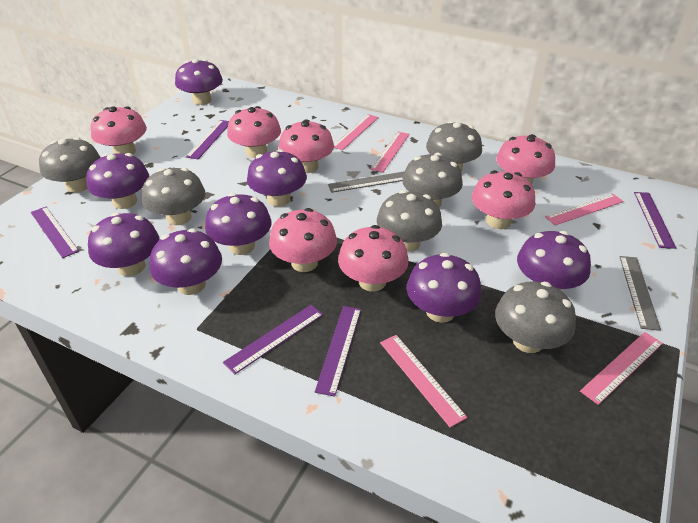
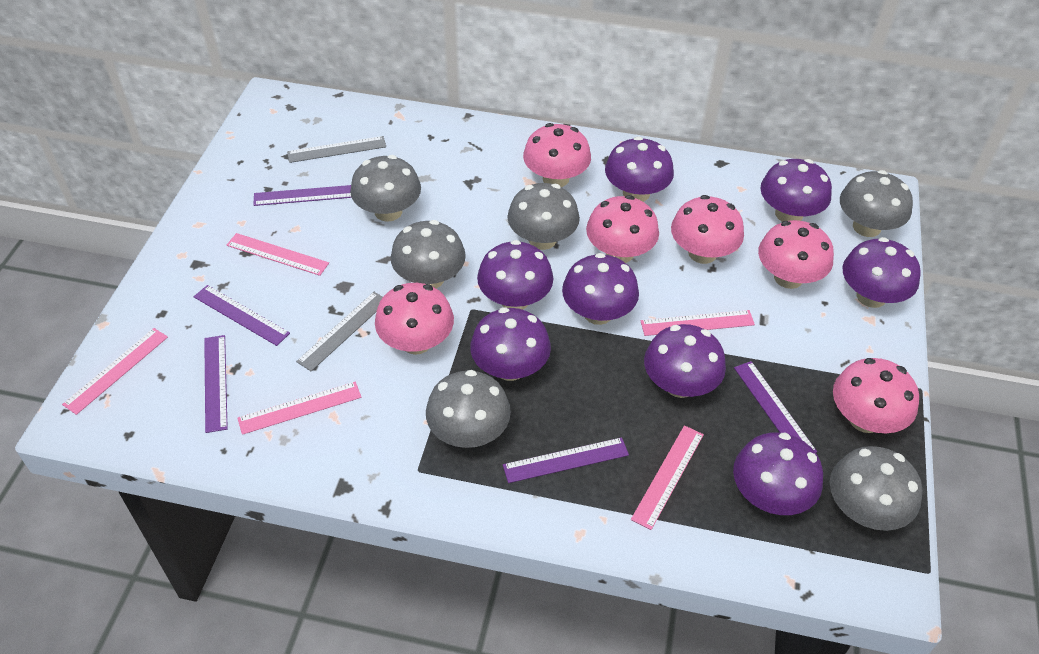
pink mushroom: 7 -> 6

